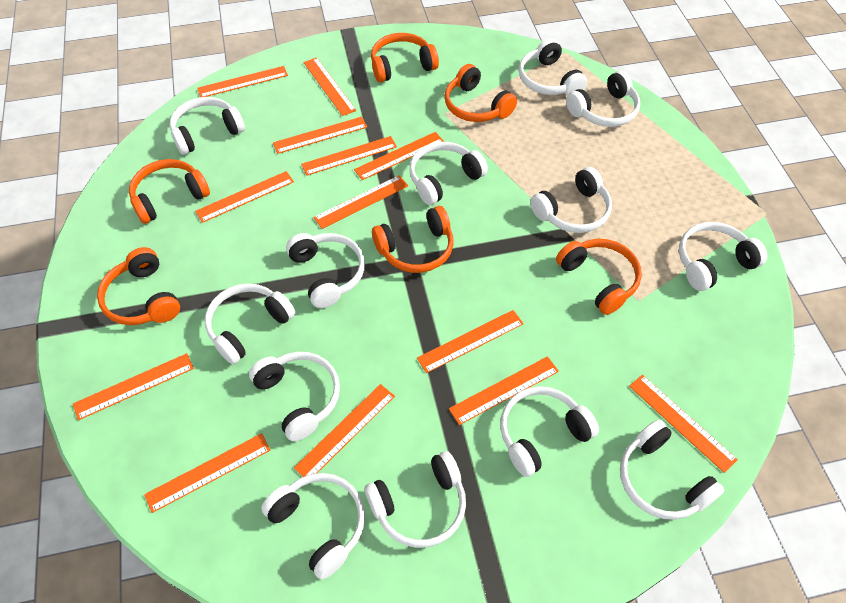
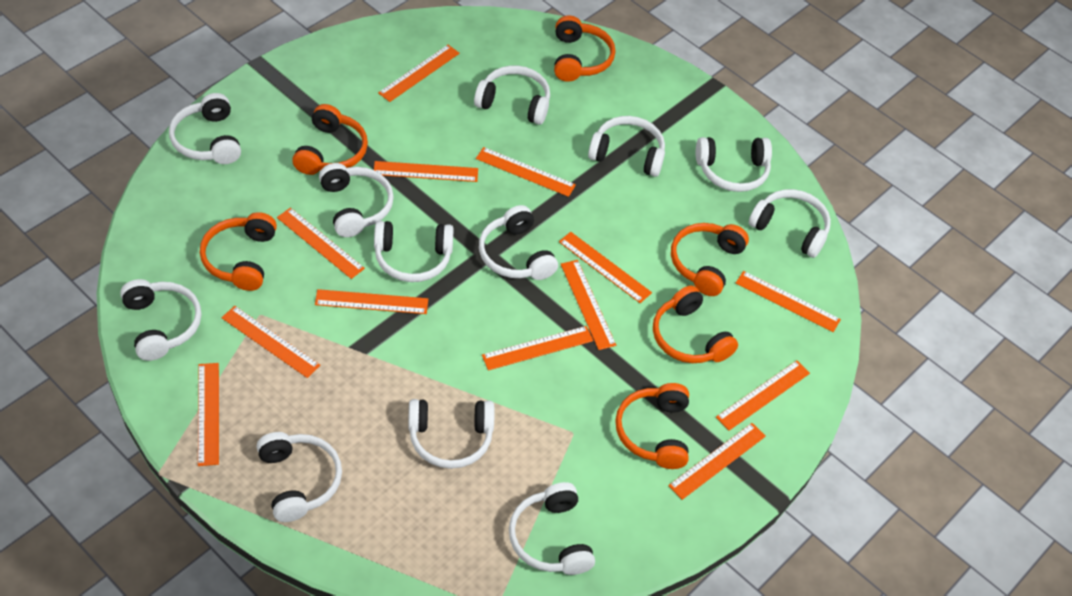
white headphones: 13 -> 12

